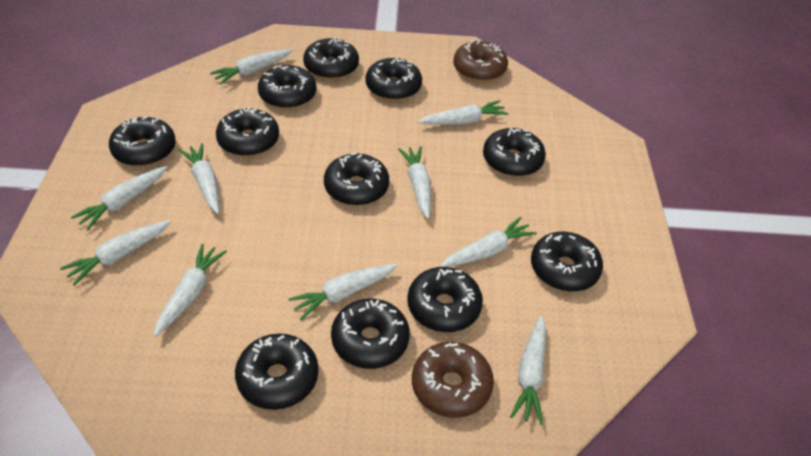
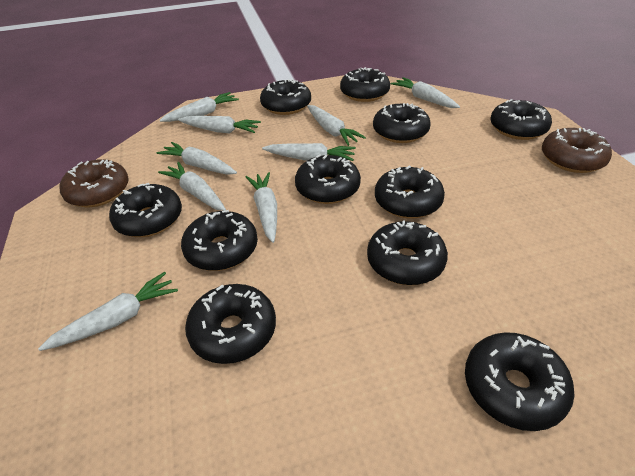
white carrot: 10 -> 9

